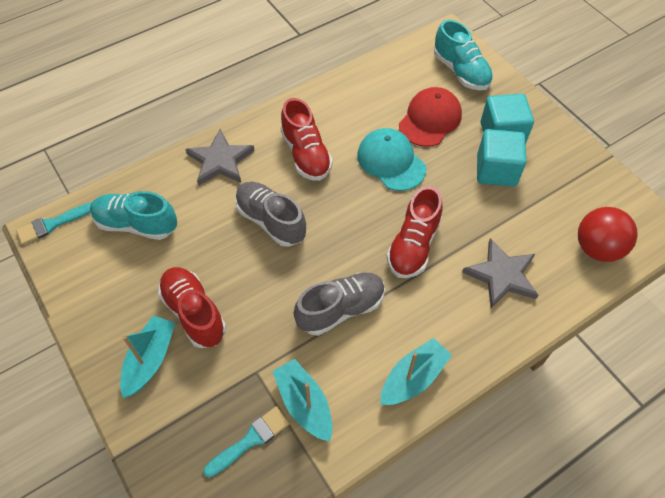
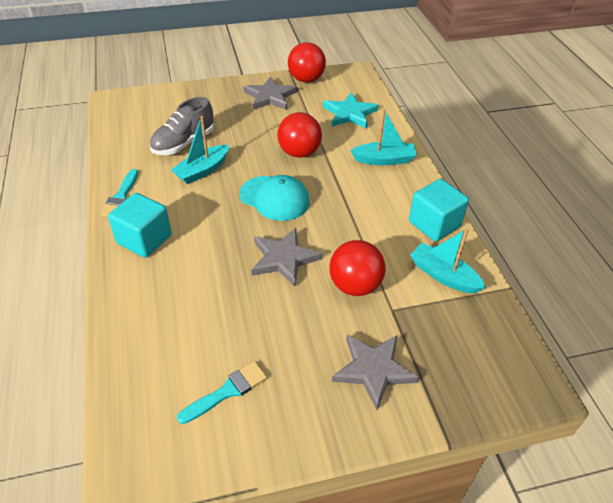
grey shoe: 2 -> 1
grey star: 2 -> 3
red ball: 1 -> 3
red cap: 1 -> 0
red shoe: 3 -> 0
turquoise shoe: 2 -> 0
turquoise star: 0 -> 1

